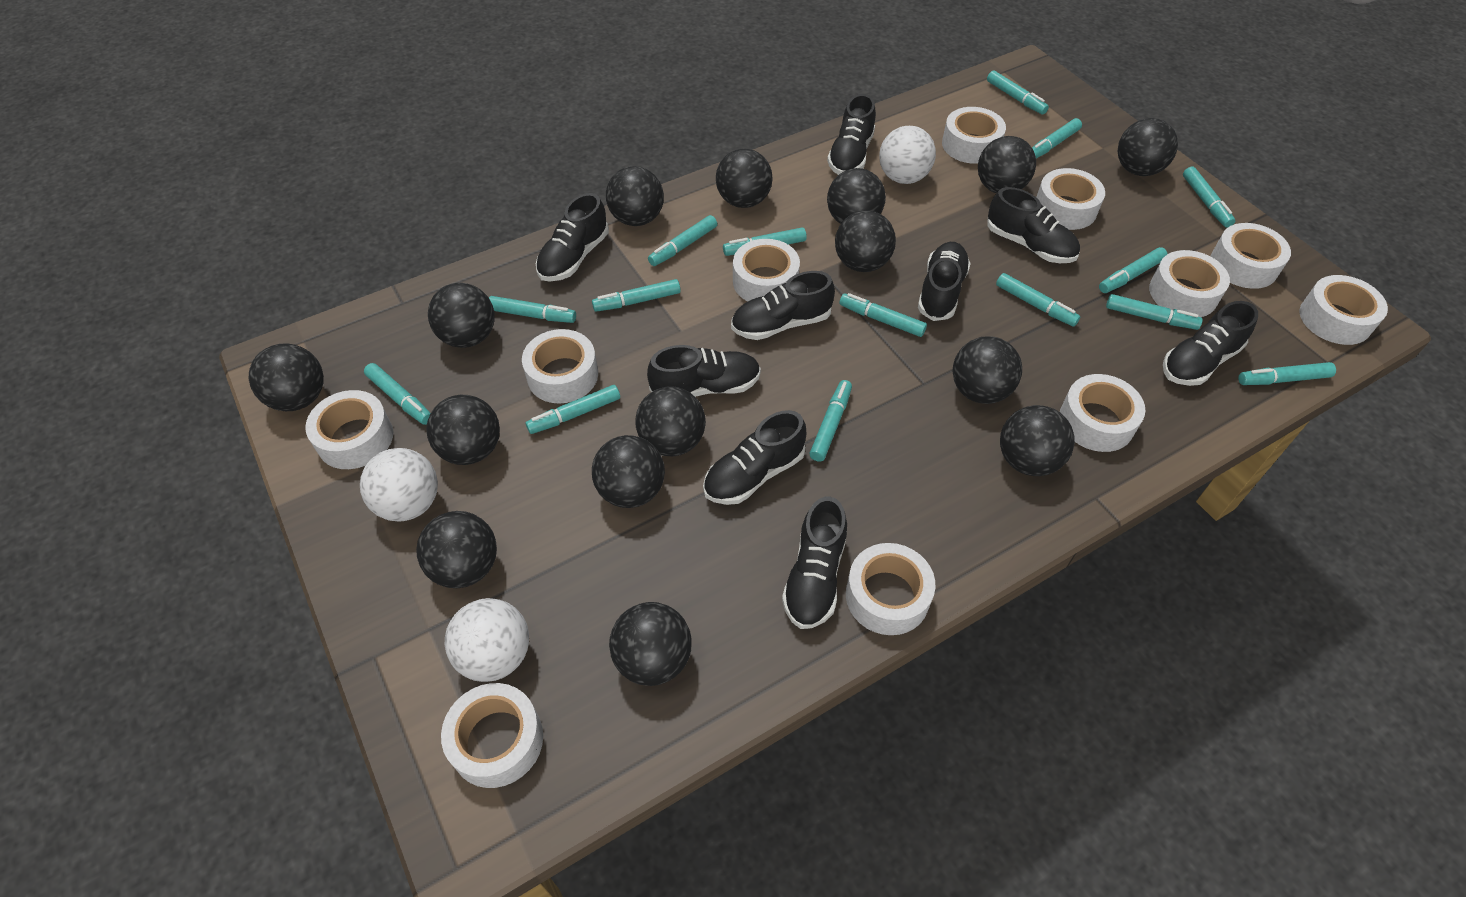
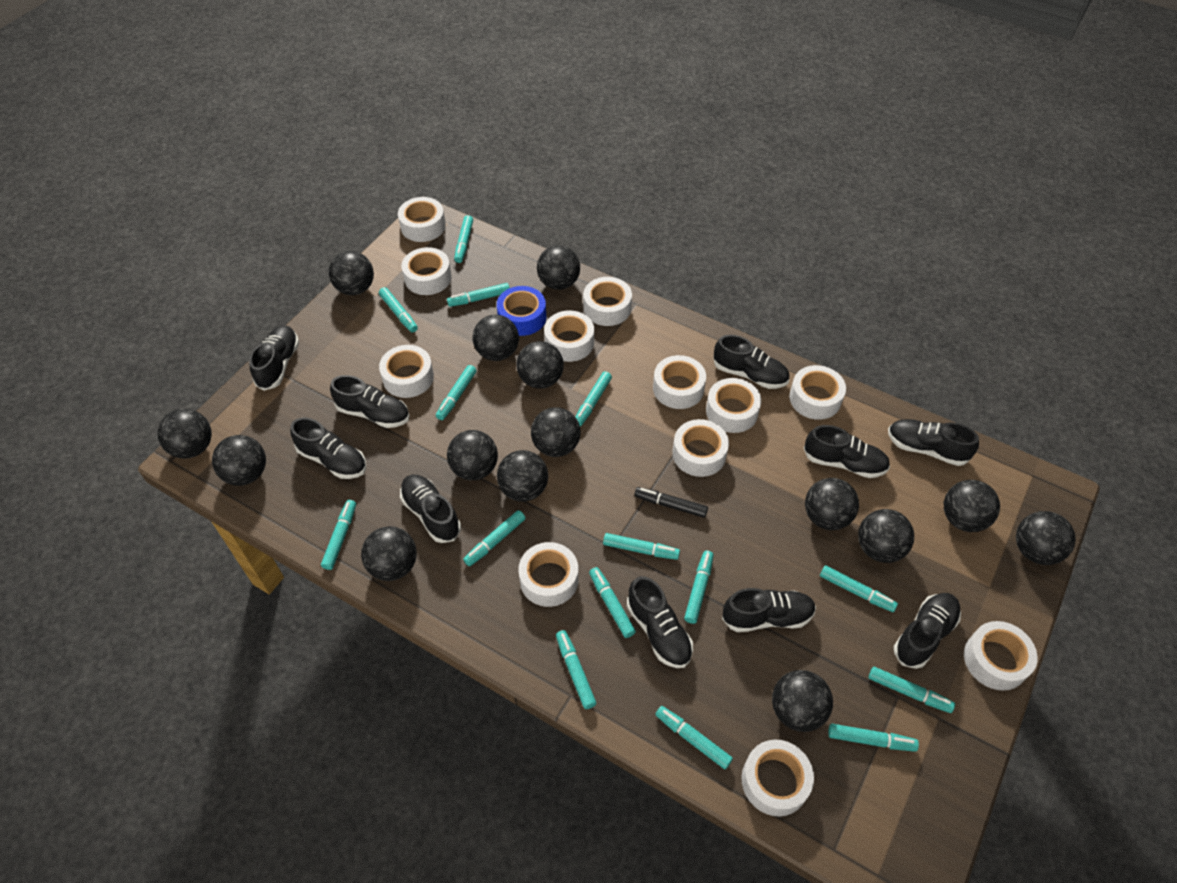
black marker: 0 -> 1
black shoe: 9 -> 10
blue tape: 0 -> 1
white ball: 3 -> 0
white tape: 11 -> 12

